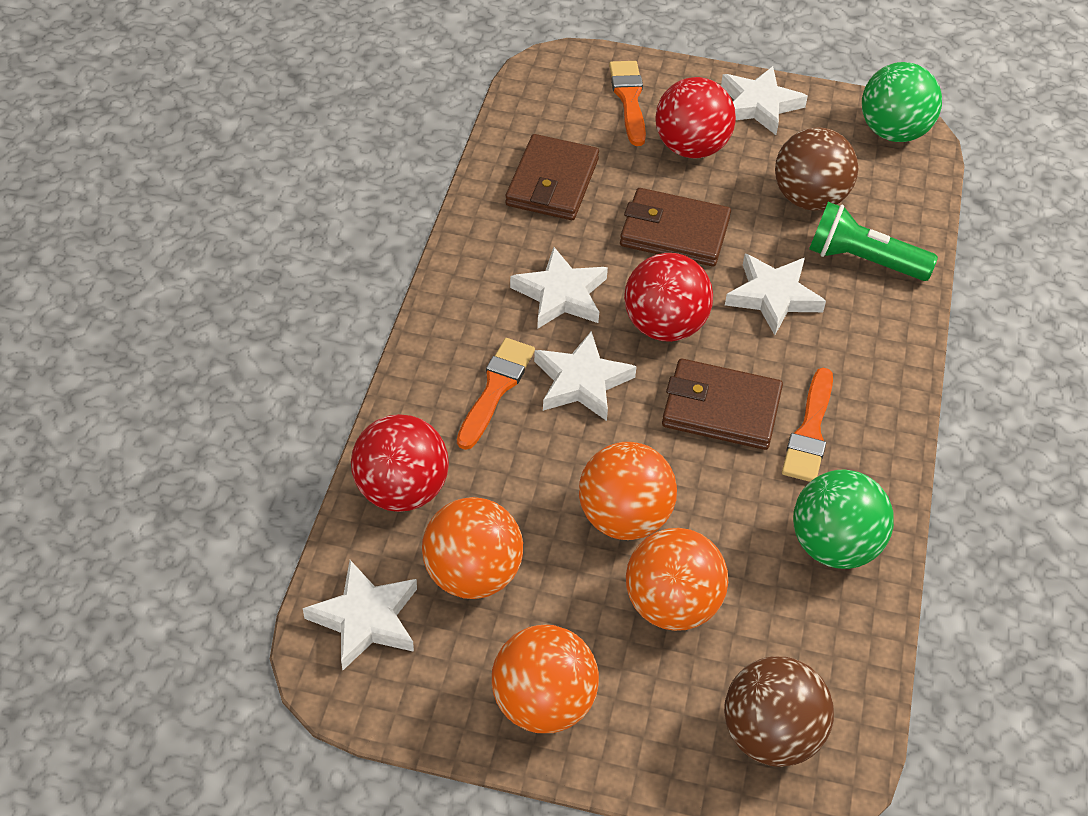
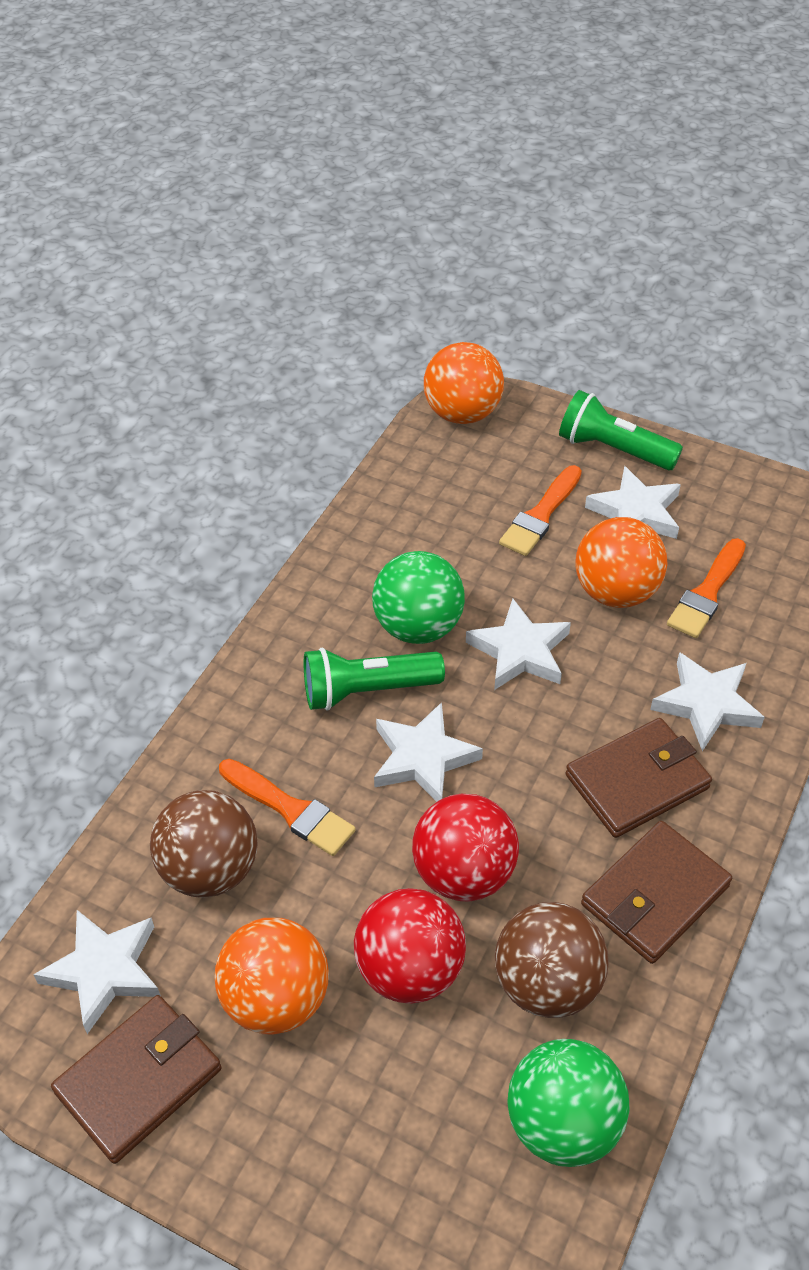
green flashlight: 1 -> 2
orange ball: 4 -> 3
red ball: 3 -> 2

